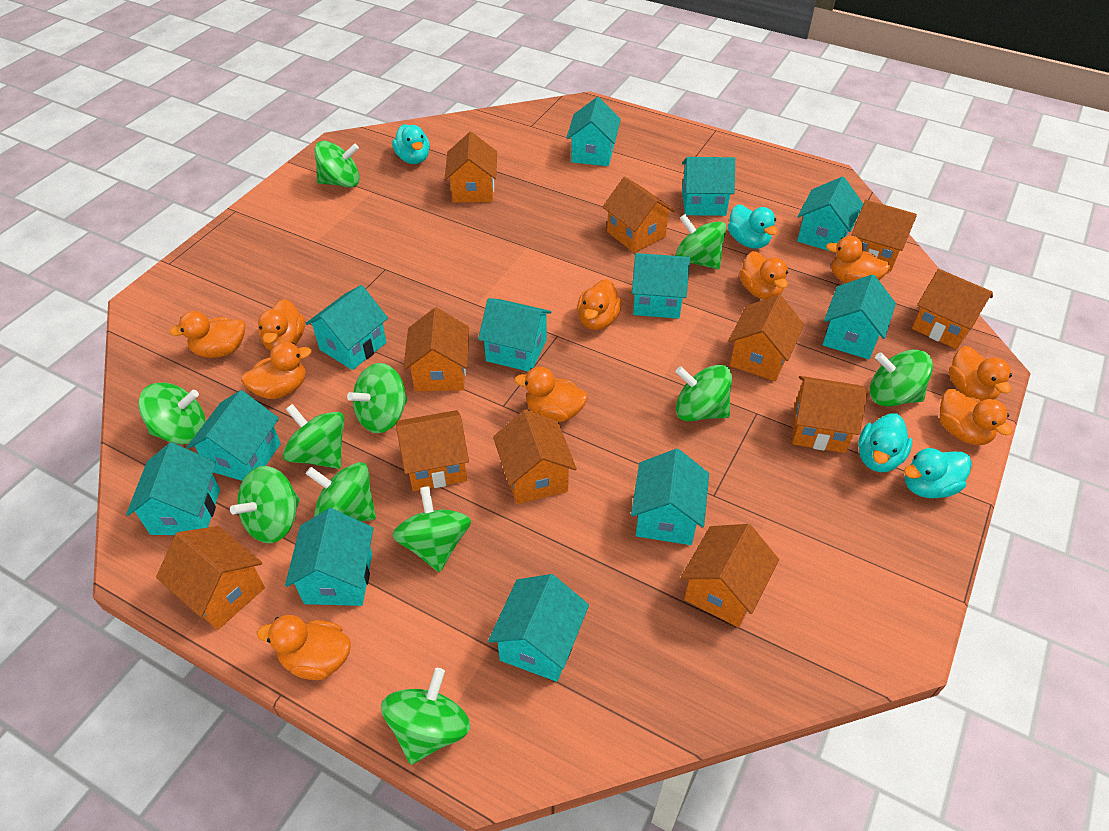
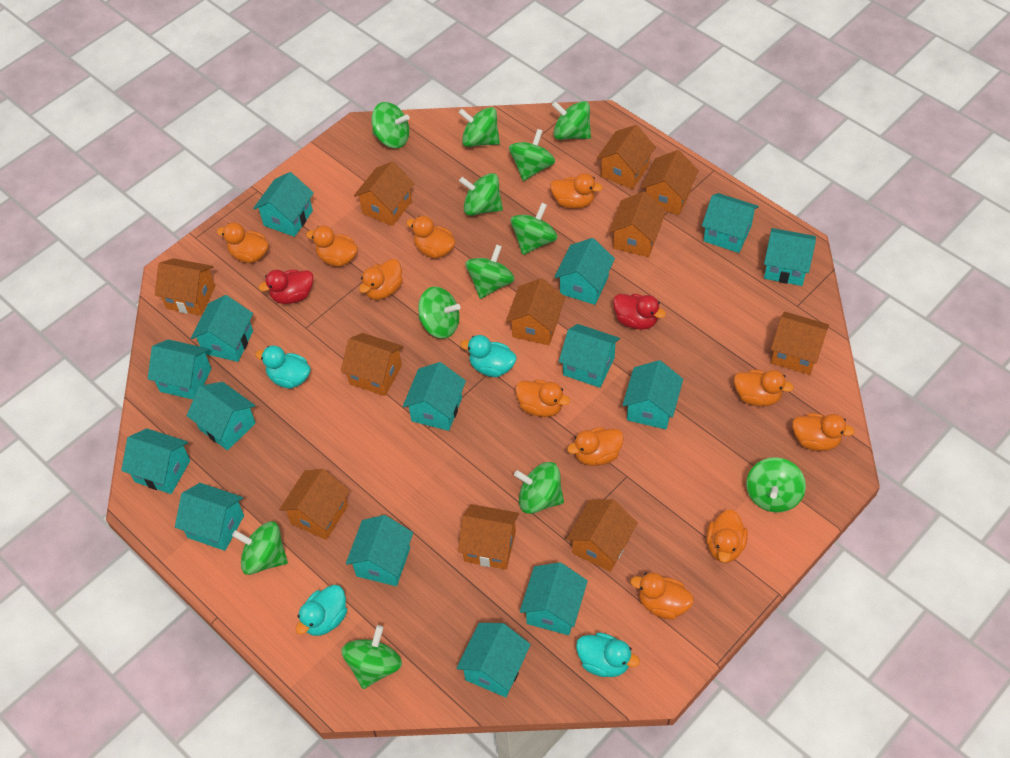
green spinning top: 11 -> 12
orange duck: 10 -> 11
red duck: 0 -> 2
turquoise house: 12 -> 15

